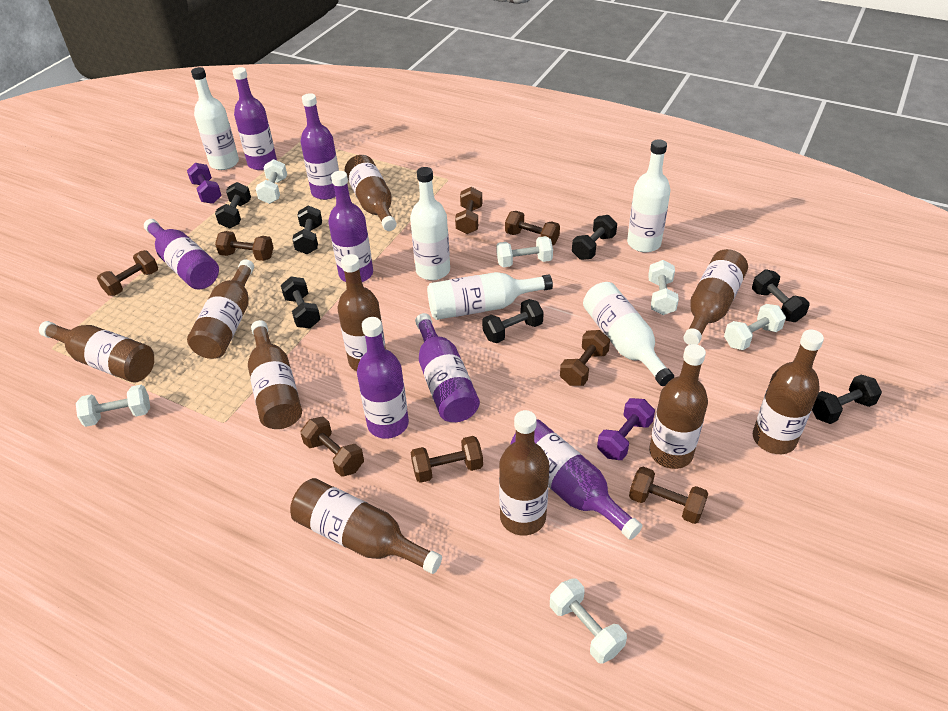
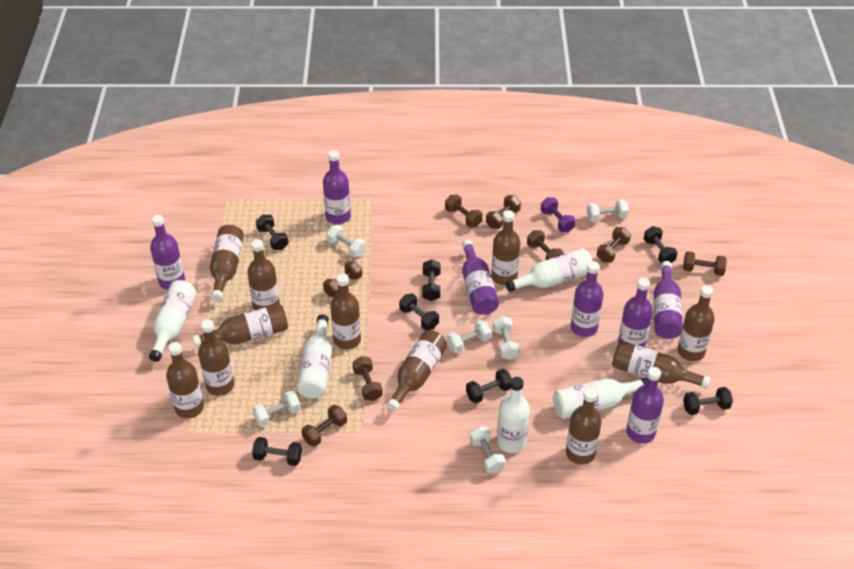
brown bottle: 10 -> 11
purple dumbbell: 2 -> 1

